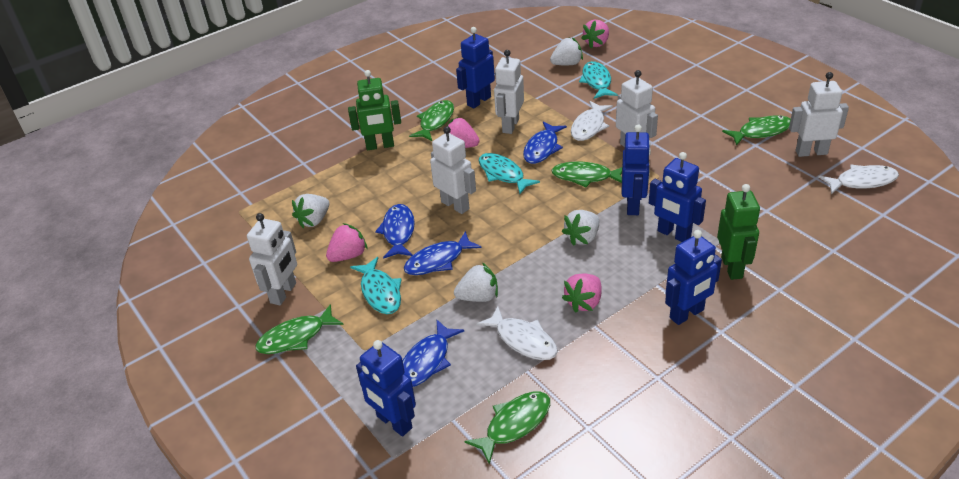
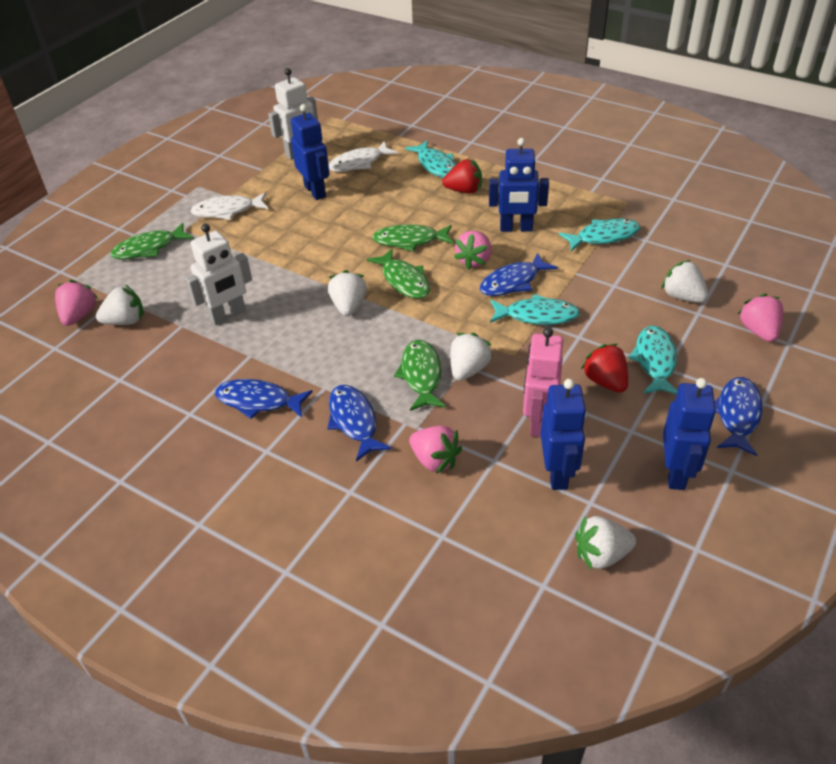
blue robot: 5 -> 4
green fish: 5 -> 4
green robot: 2 -> 0
pink robot: 0 -> 1
red strawberry: 0 -> 2
turquoise fish: 3 -> 4
white fish: 3 -> 2
white robot: 5 -> 2
white strawberry: 4 -> 5

